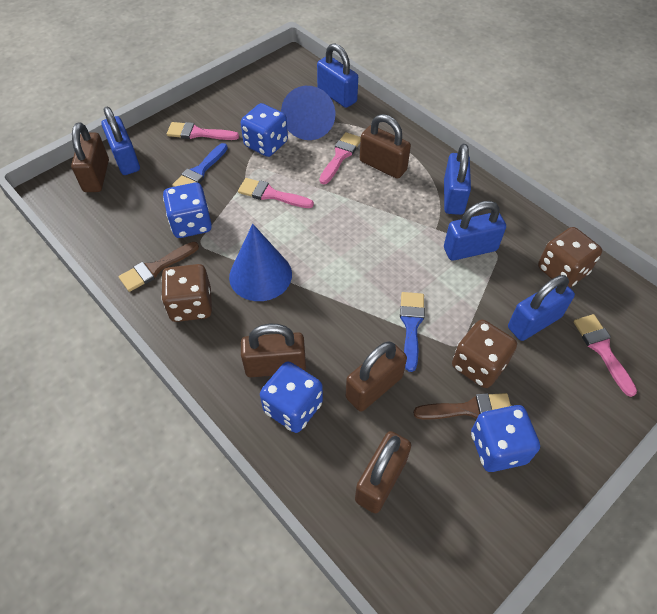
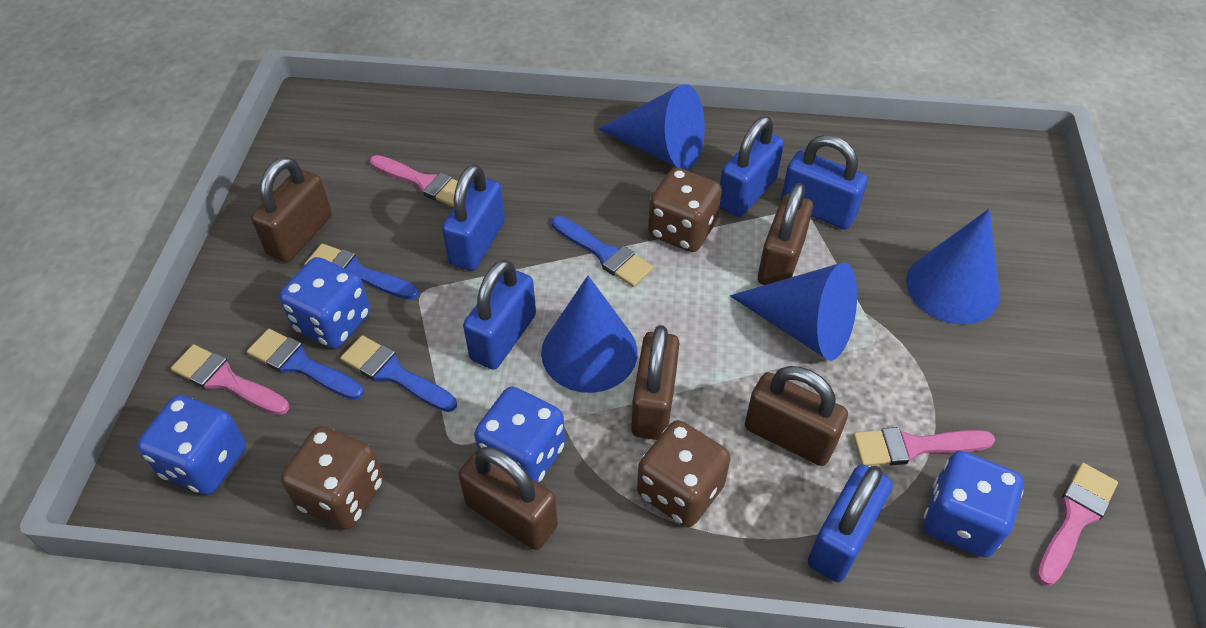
blue brush: 2 -> 4
blue cone: 2 -> 4
brown brush: 2 -> 0

